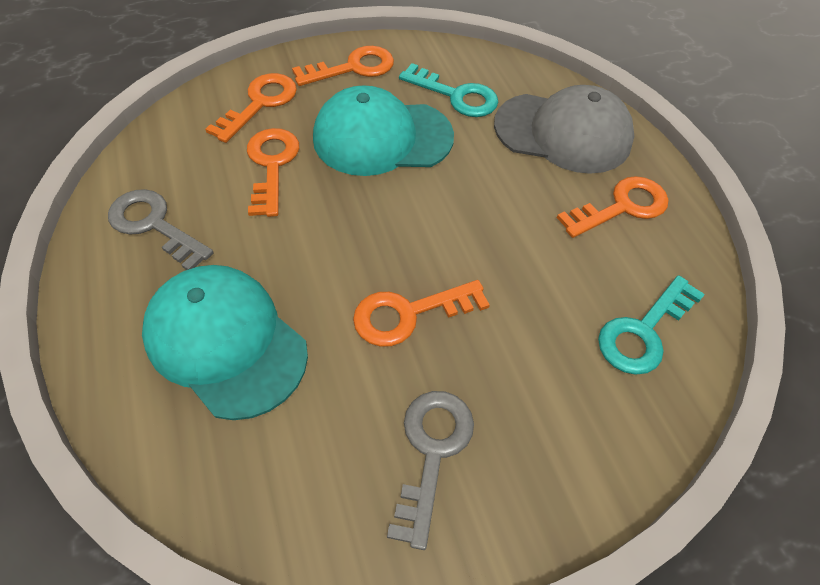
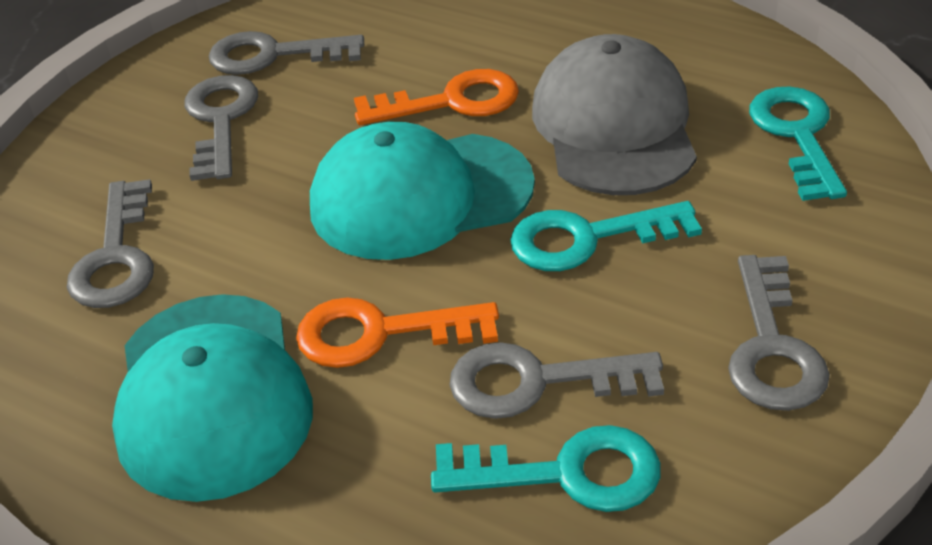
grey key: 2 -> 5
orange key: 5 -> 2
turquoise key: 2 -> 3

